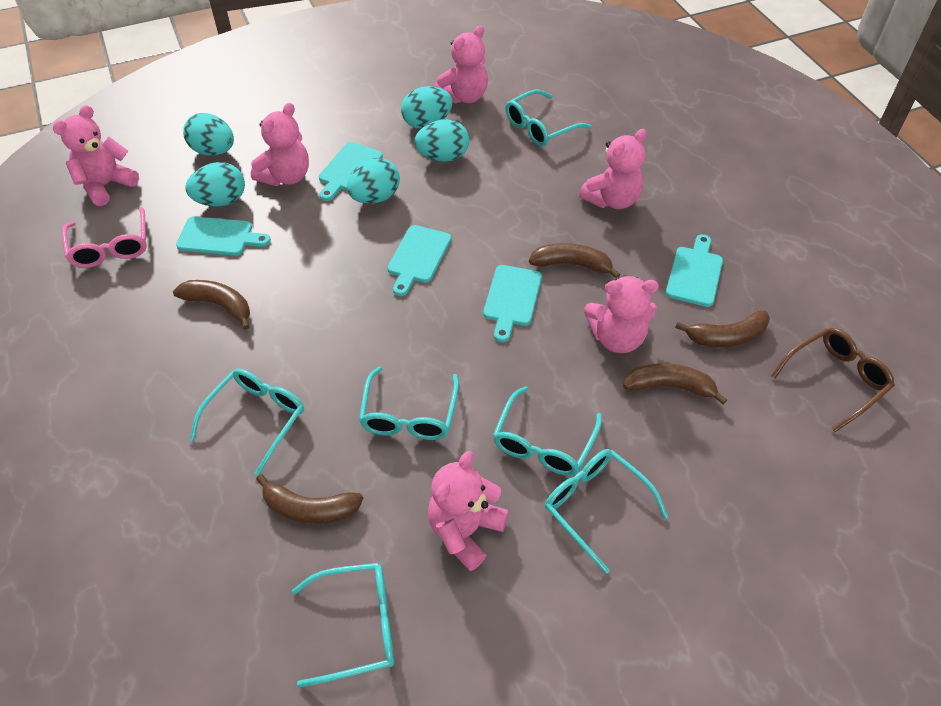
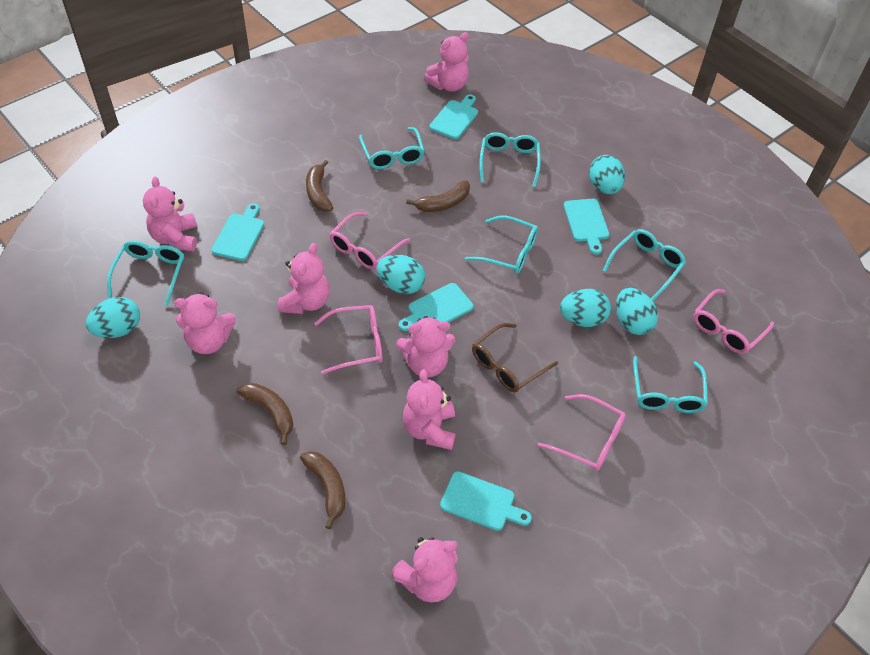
brown banana: 5 -> 4
pink glasses: 1 -> 4
pink teddy bear: 6 -> 7

